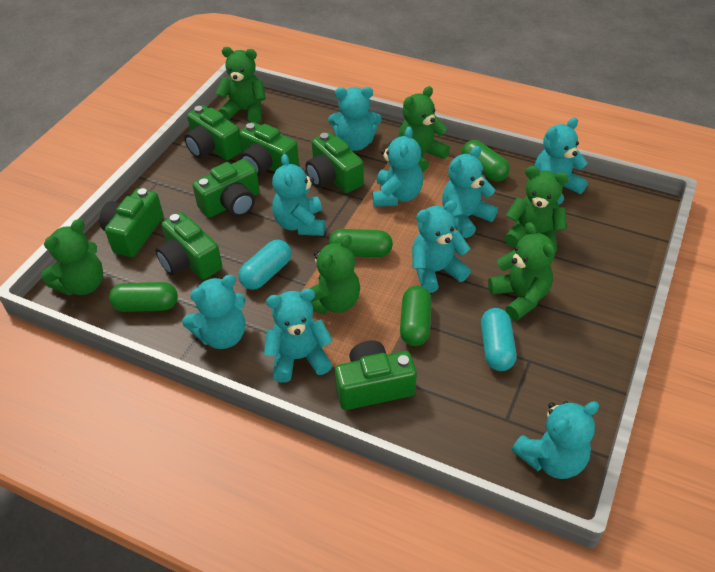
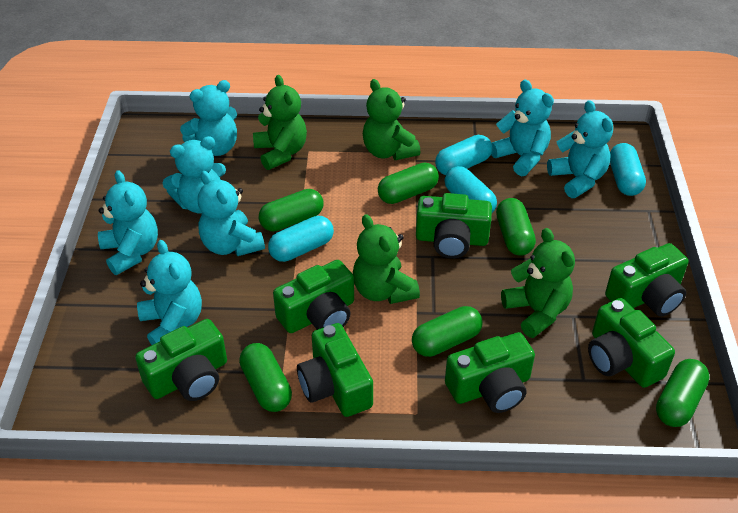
green capsule: 4 -> 6
green teddy bear: 6 -> 4
turquoise capsule: 2 -> 4
turquoise teddy bear: 9 -> 7

